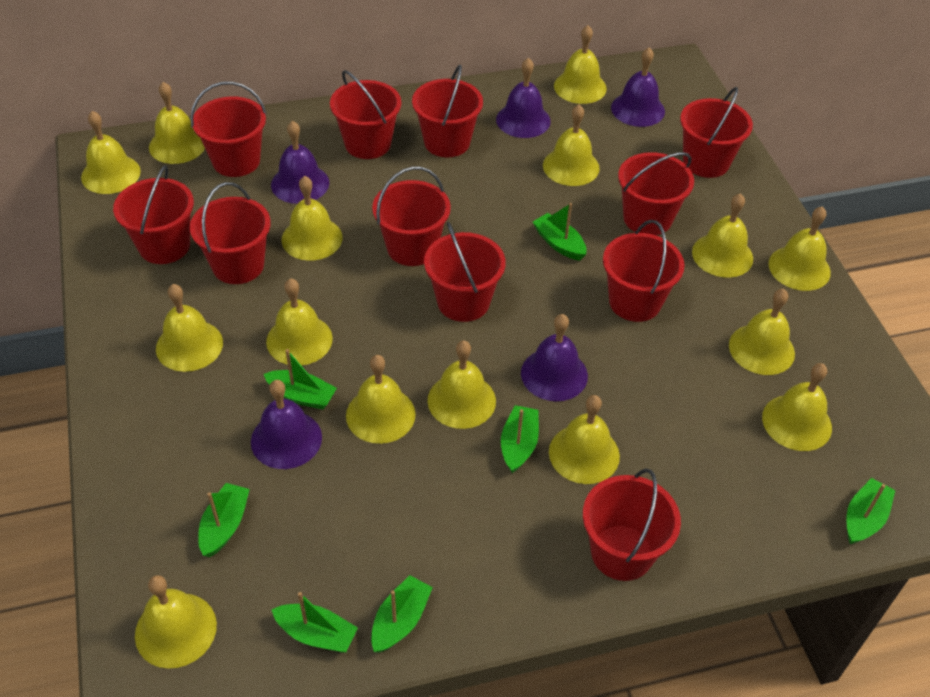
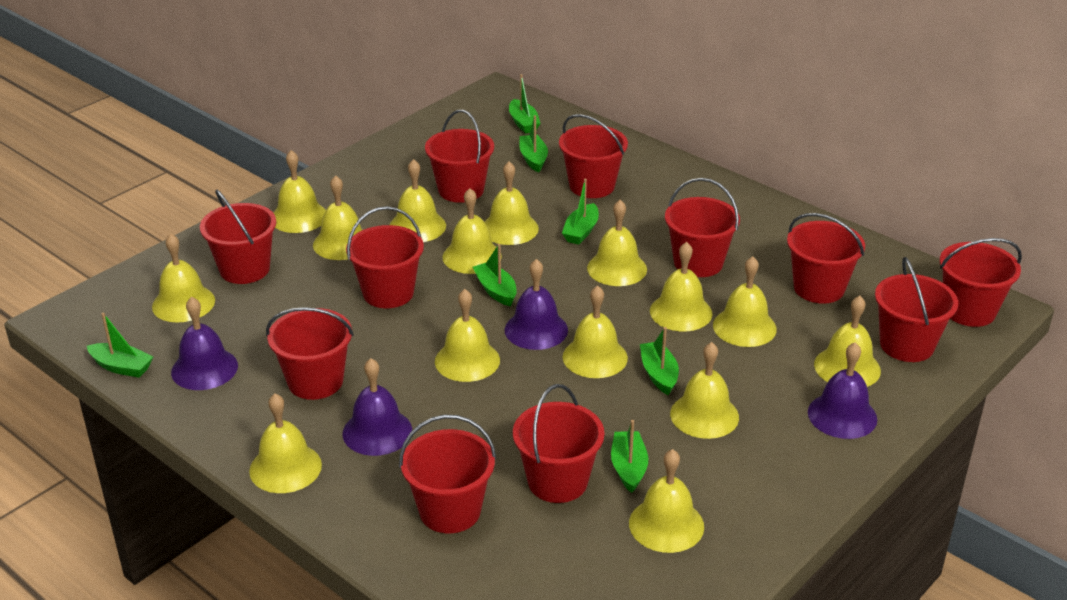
purple bell: 5 -> 4

